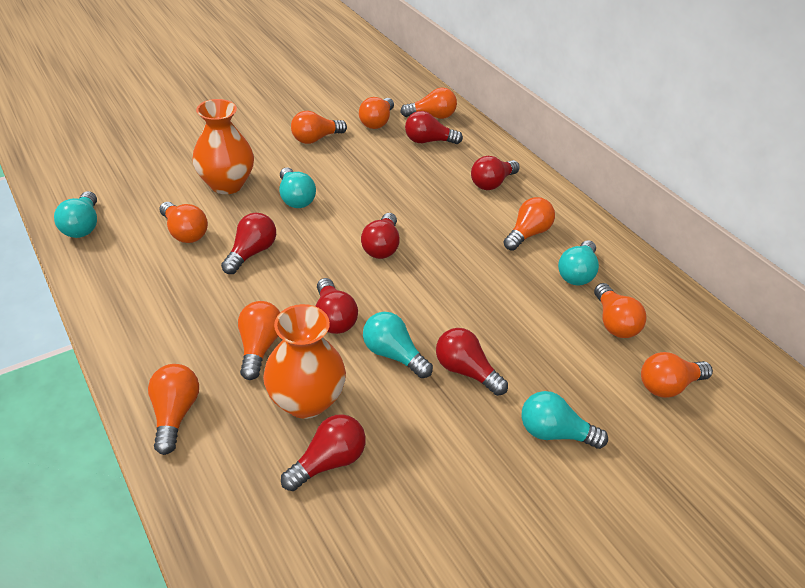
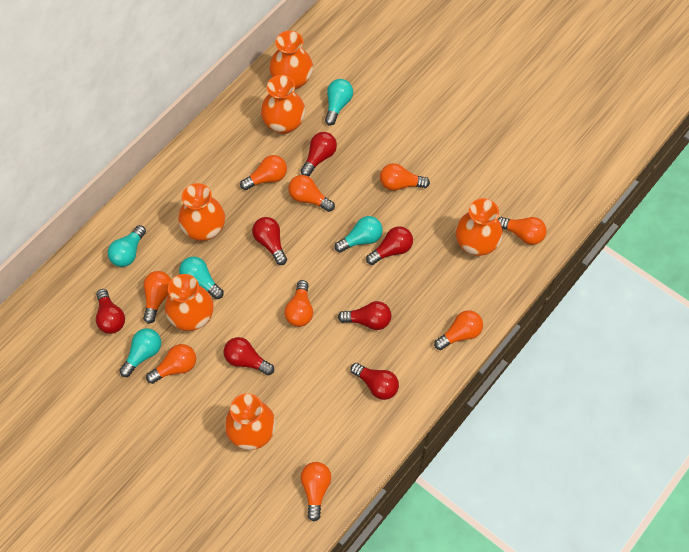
orange vase: 2 -> 6

